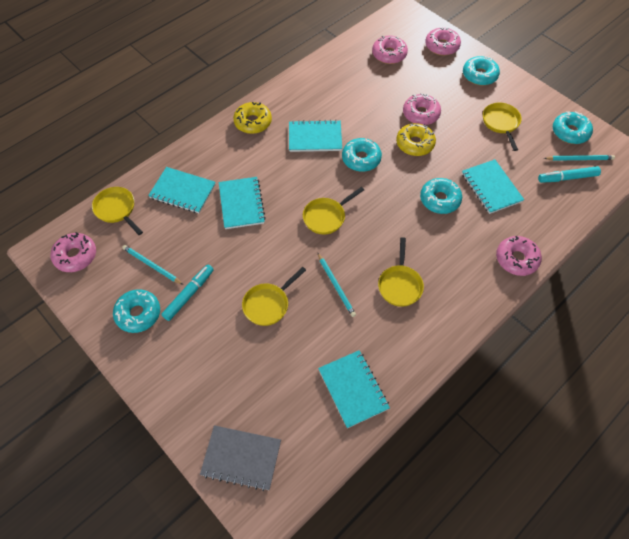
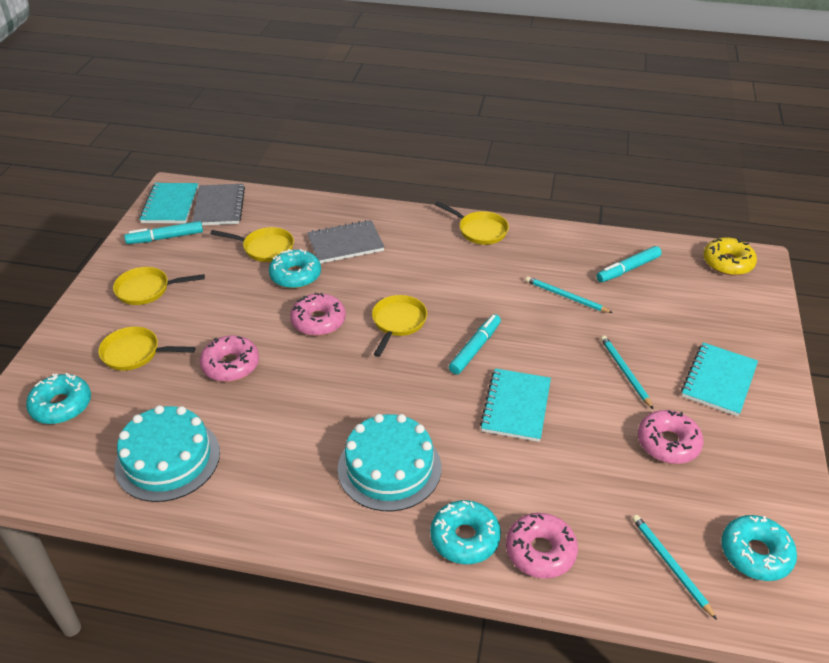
grey notebook: 1 -> 2
pink donut: 5 -> 4
turquoise cake: 0 -> 2
turquoise donut: 5 -> 4
turquoise marker: 2 -> 3
turquoise notebook: 5 -> 3
yellow donut: 2 -> 1

